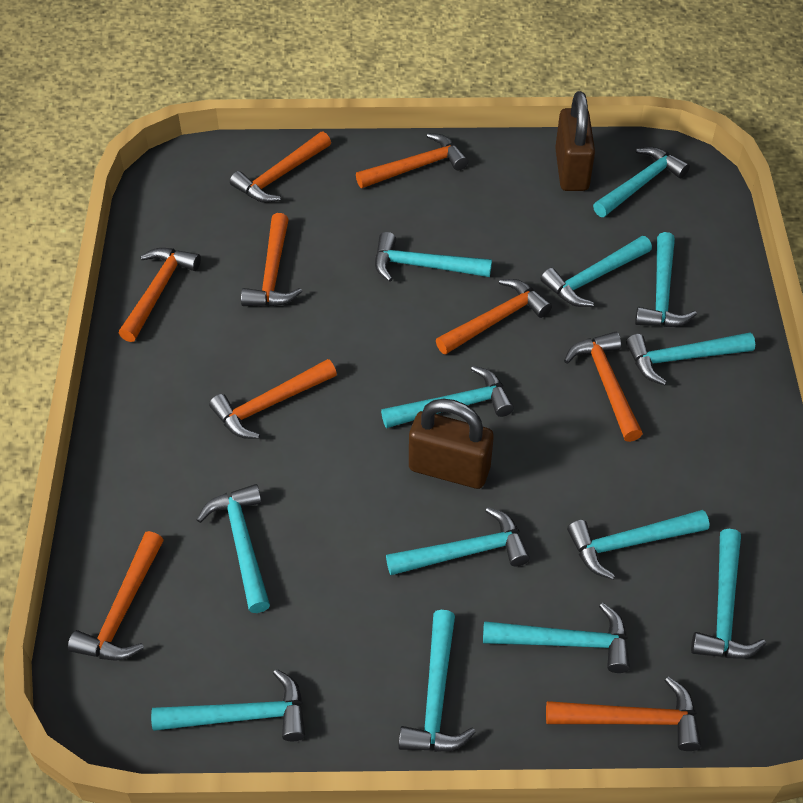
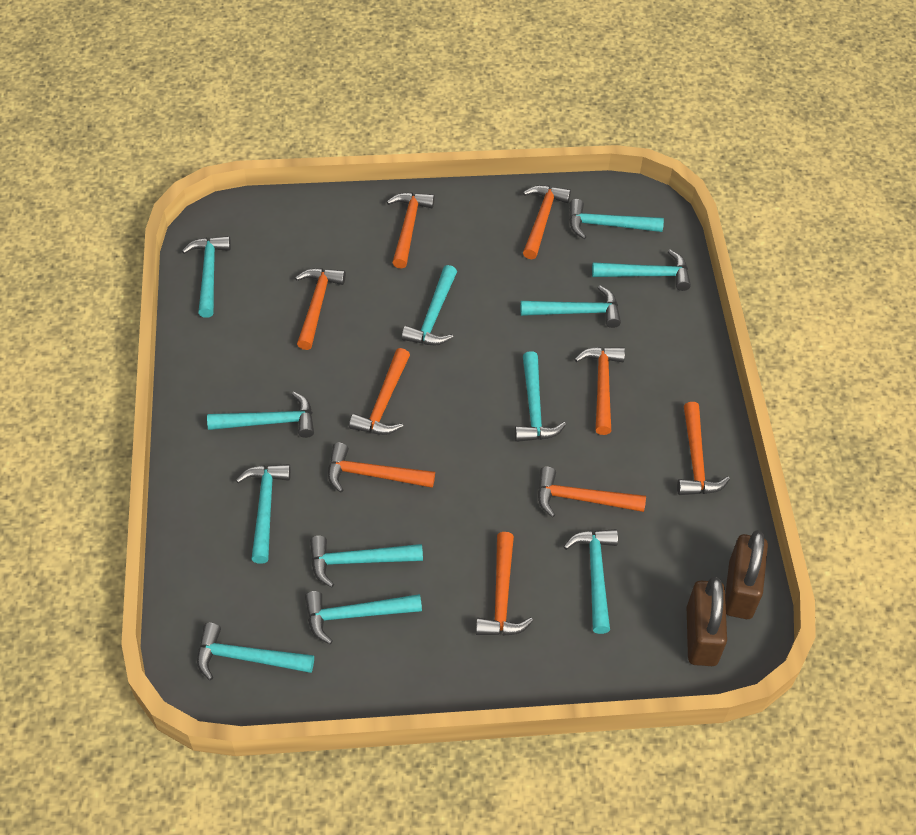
turquoise hammer: 13 -> 12

